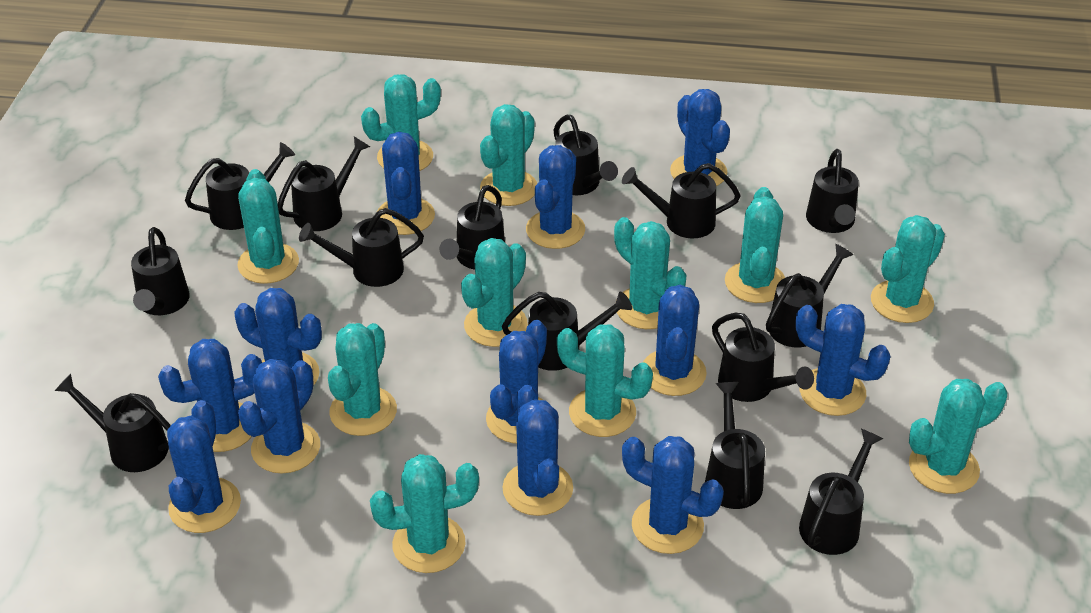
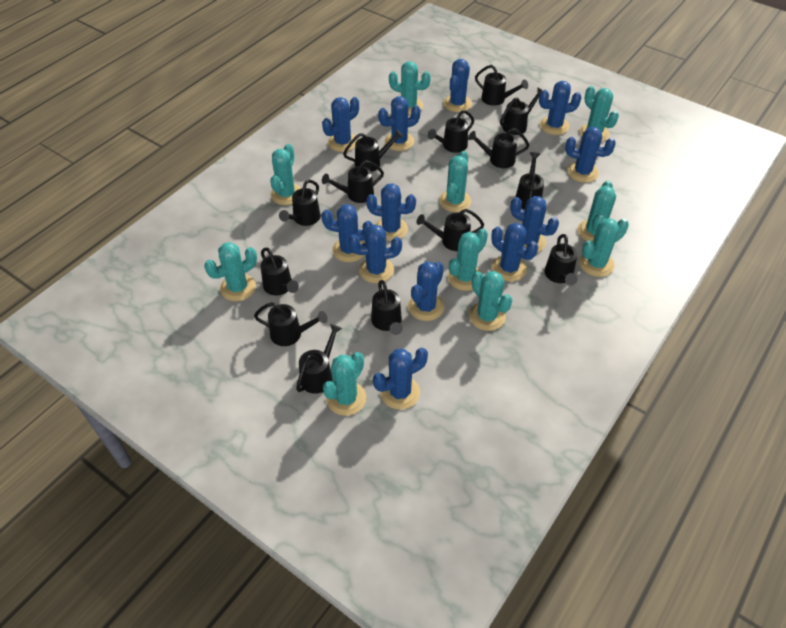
turquoise cactus: 11 -> 10

